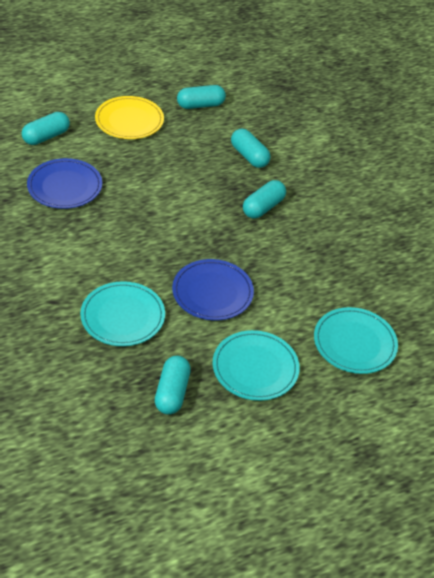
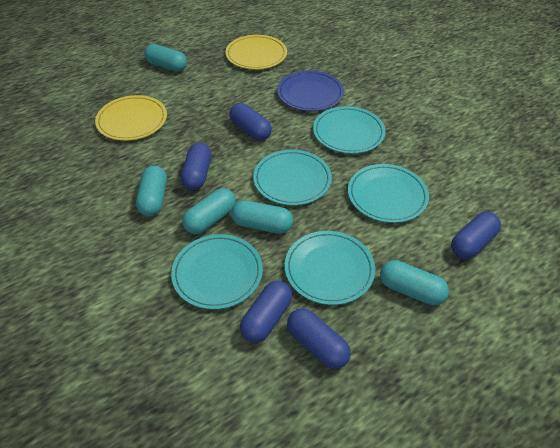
blue capsule: 0 -> 5
blue plate: 2 -> 1
turquoise plate: 3 -> 5
yellow plate: 1 -> 2

